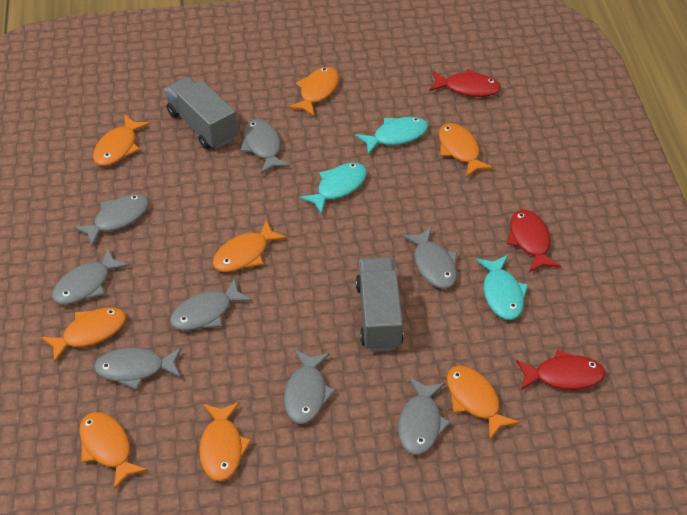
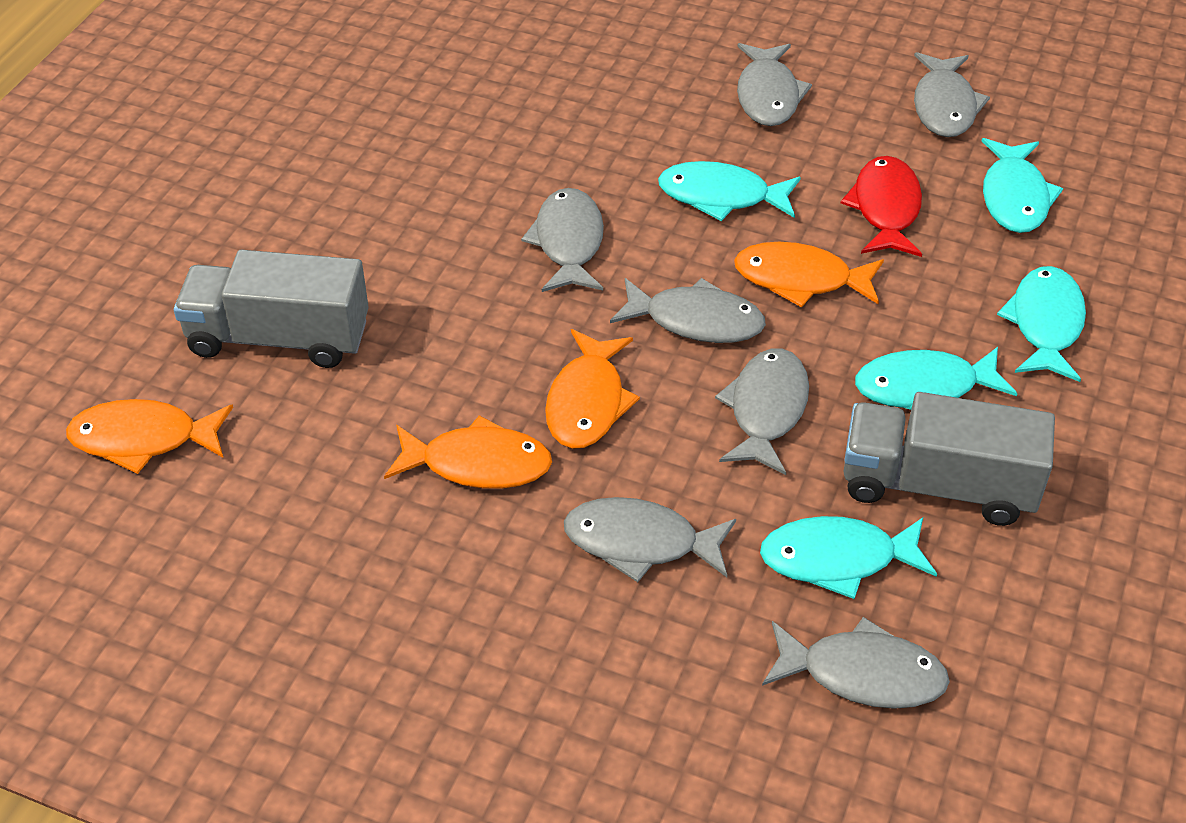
grey fish: 8 -> 7
orange fish: 8 -> 4
red fish: 3 -> 1
turquoise fish: 3 -> 5

